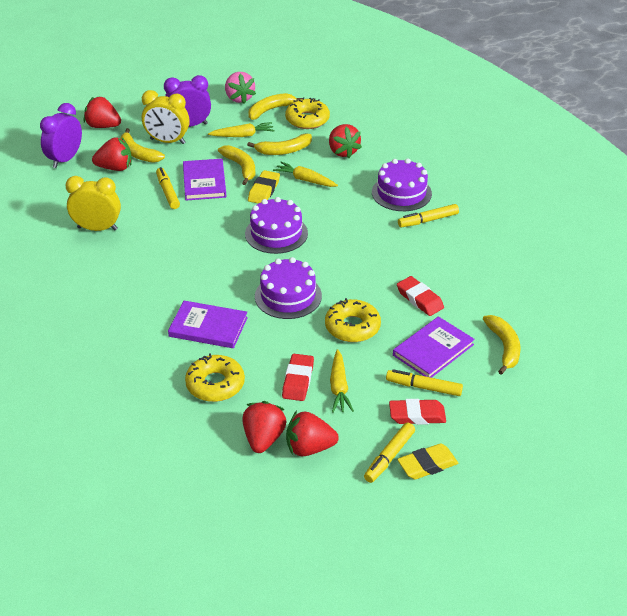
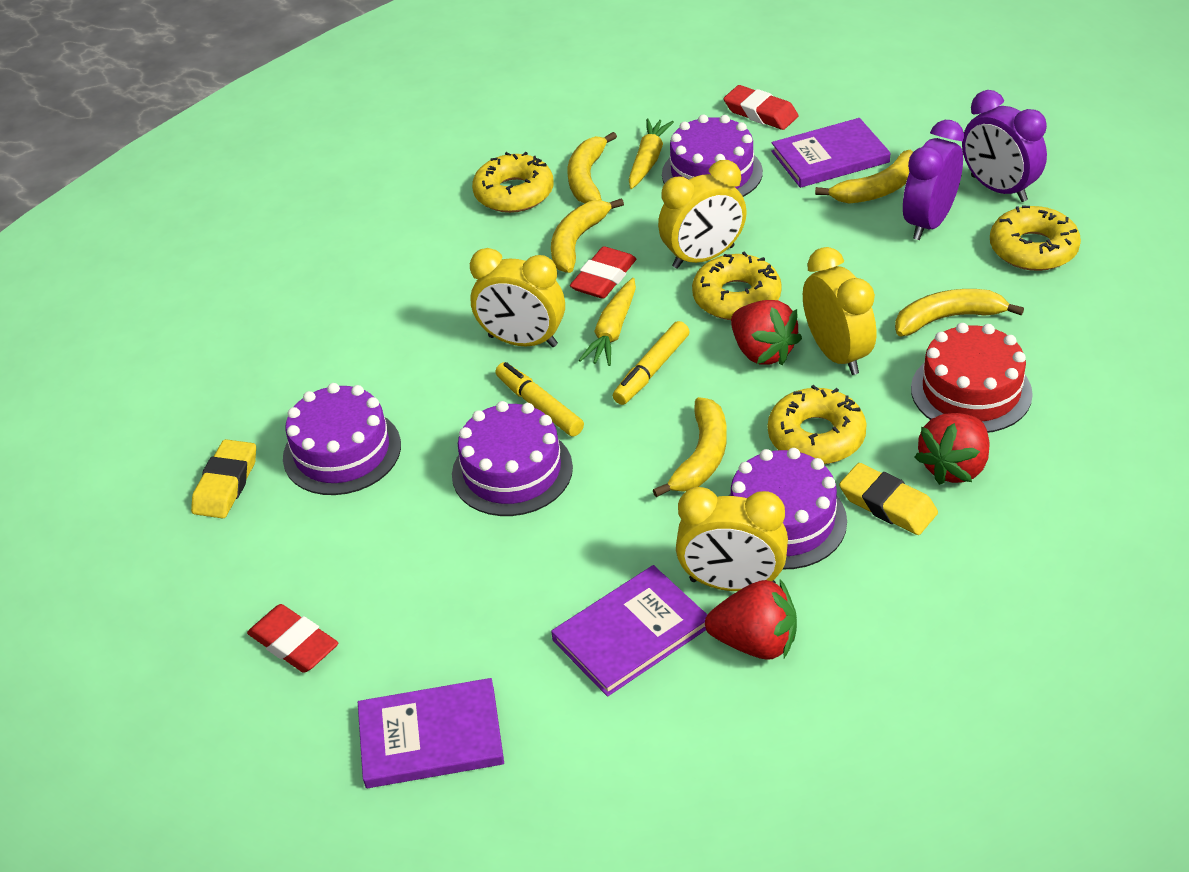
pink strawberry: 1 -> 0
purple cake: 3 -> 4
red cake: 0 -> 1
red strawberry: 5 -> 3
yellow carrot: 3 -> 2
yellow clock: 2 -> 4
yellow donut: 3 -> 4
yellow marker: 4 -> 2

